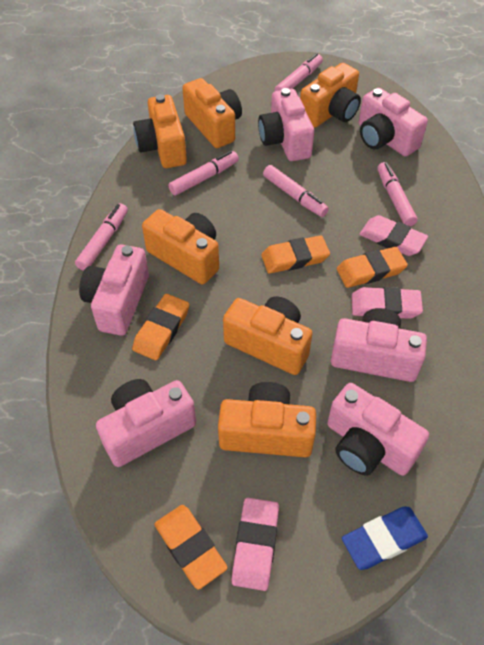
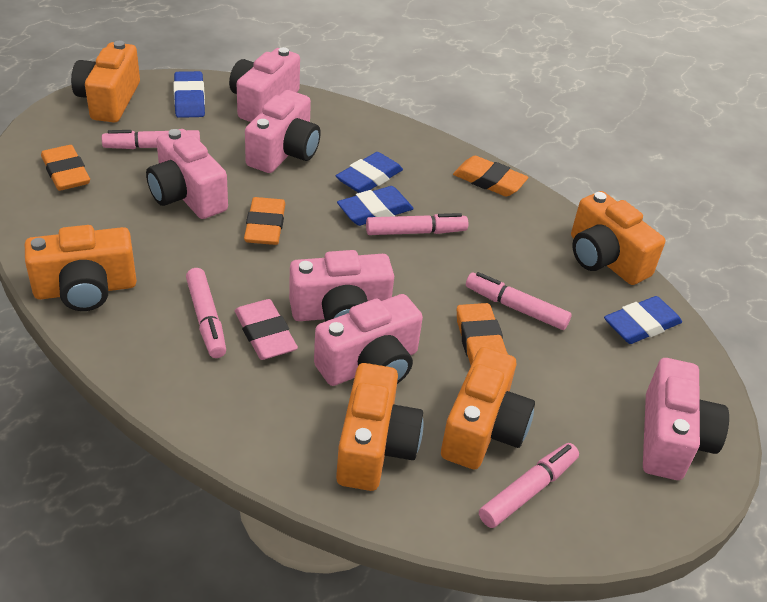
blue eraser: 1 -> 4
orange camera: 6 -> 5
pink eraser: 3 -> 1

